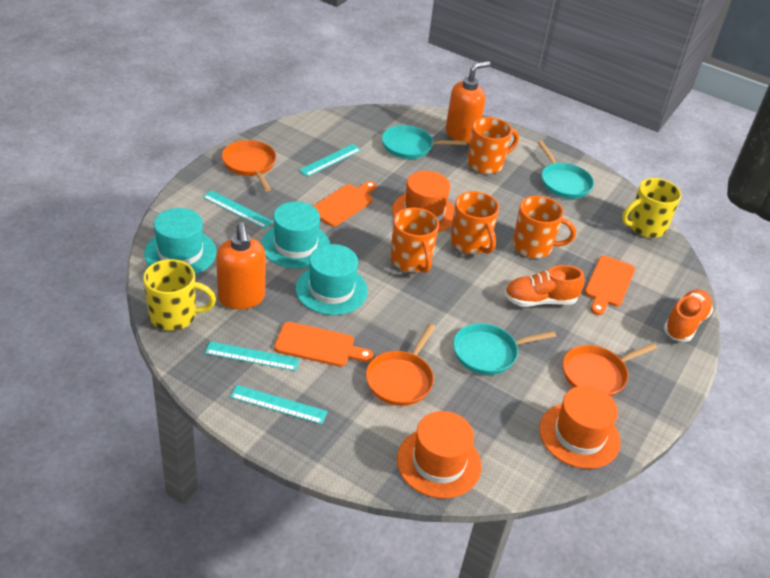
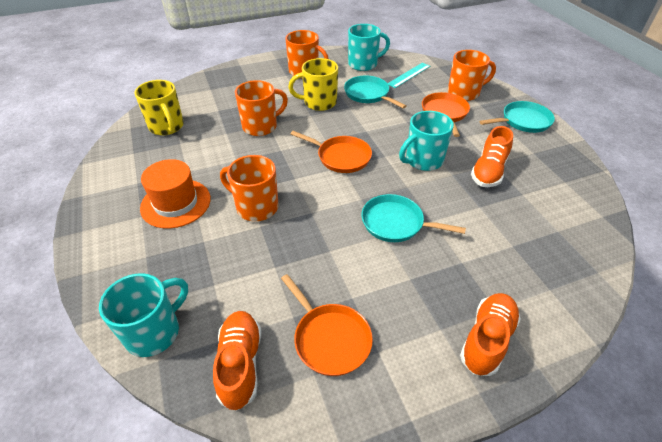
orange cutting board: 3 -> 0
orange hat: 3 -> 1
orange shoe: 2 -> 3
orange soap dispenser: 2 -> 0
turquoise hat: 3 -> 0
turquoise mug: 0 -> 3
turquoise ruler: 4 -> 1

